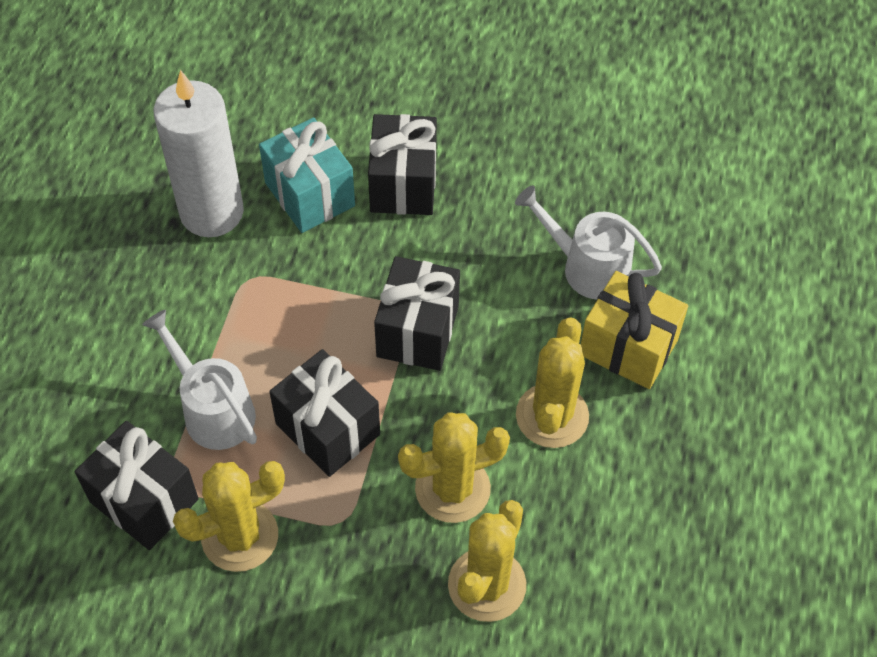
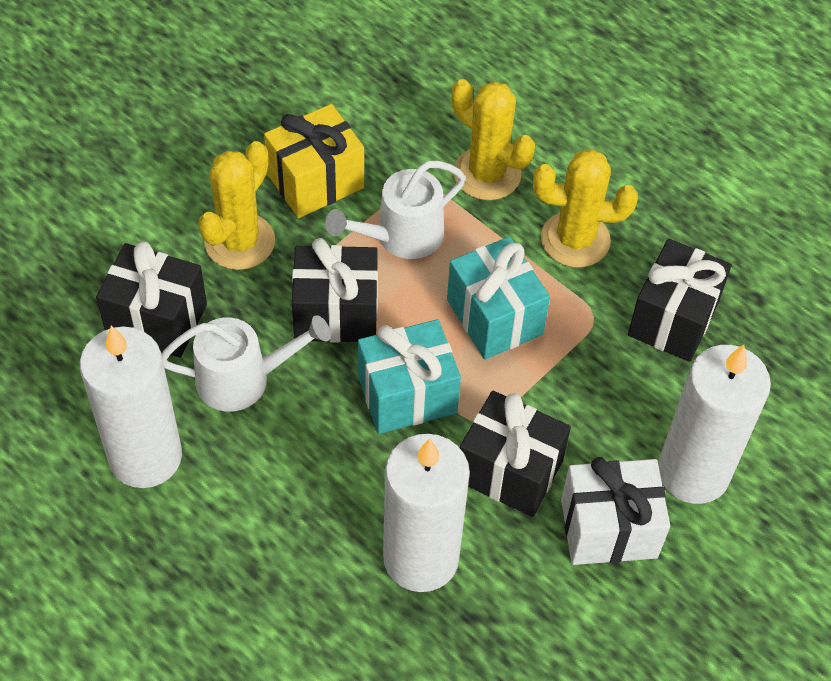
turquoise gift: 1 -> 2
white candle: 1 -> 3
white gift: 0 -> 1
yellow cactus: 4 -> 3

